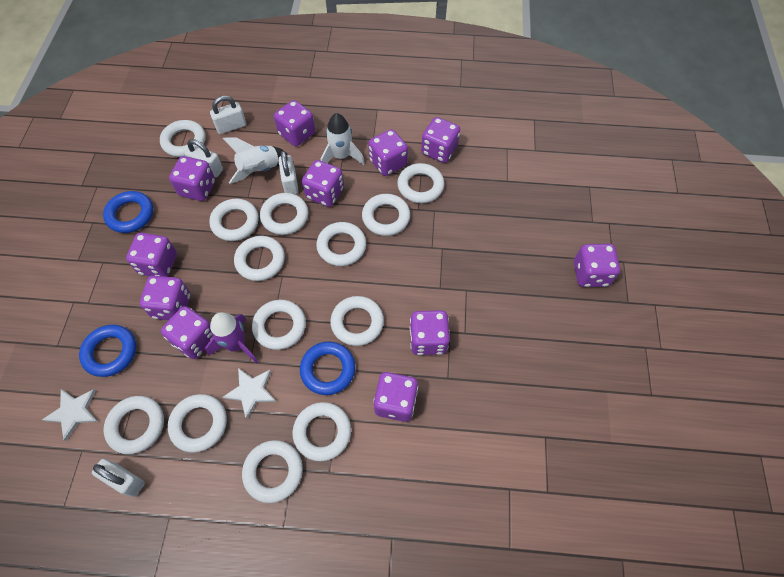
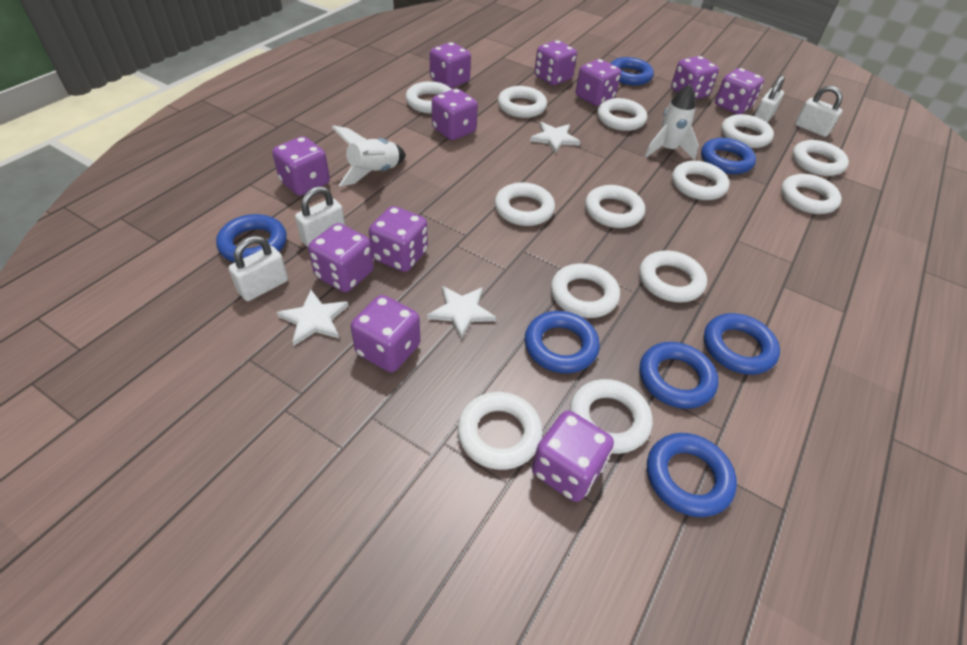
blue ring: 3 -> 7
purple rocket: 1 -> 0
white star: 2 -> 3

